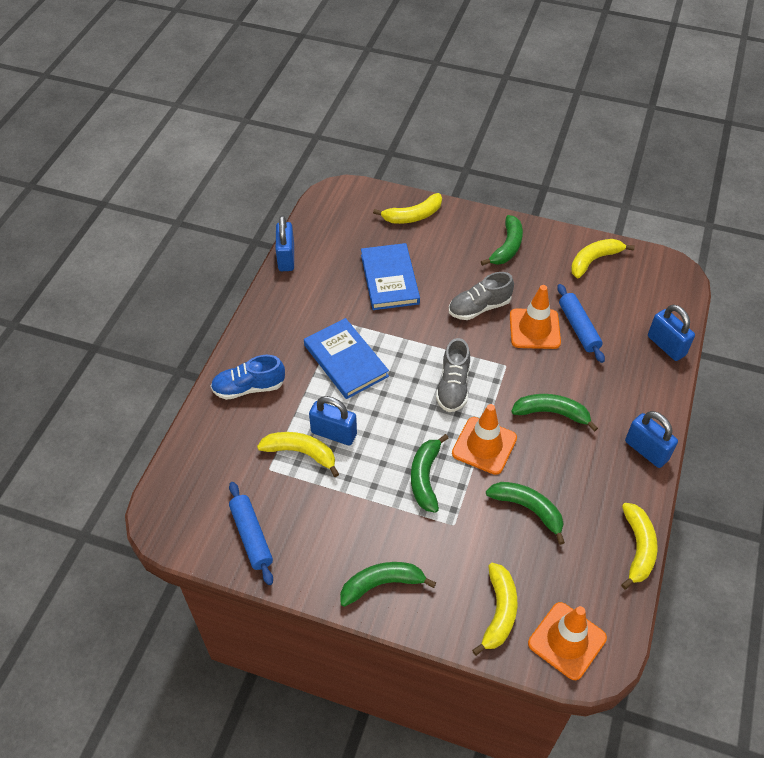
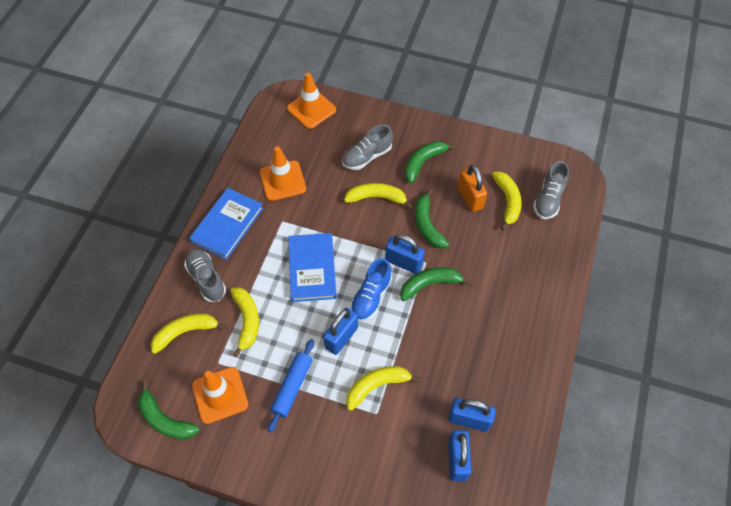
blue rolling pin: 2 -> 1
green banana: 5 -> 4
grey shoe: 2 -> 3
orange padlock: 0 -> 1

